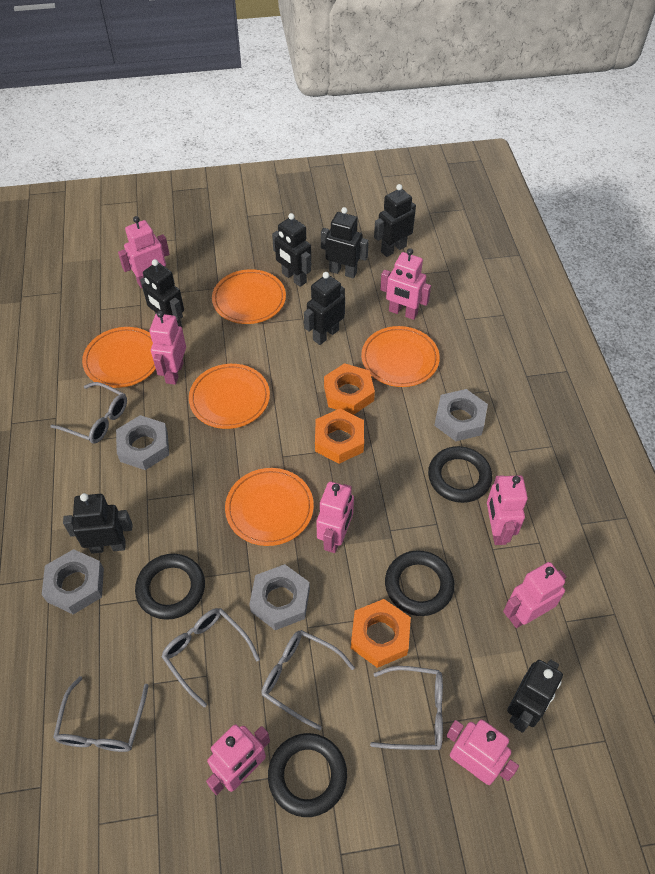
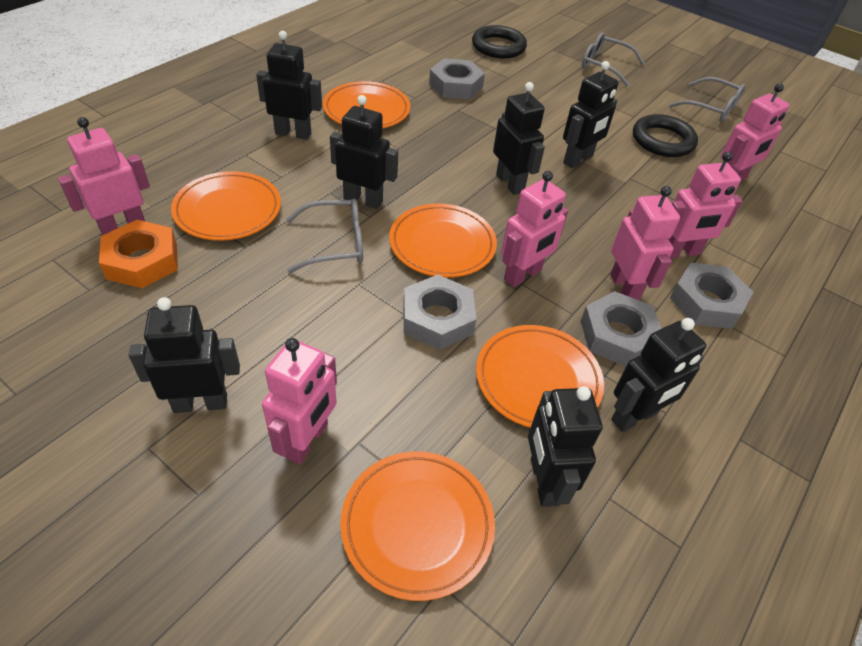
black ring: 4 -> 2
grey glasses: 5 -> 3
orange nut: 3 -> 1
pink robot: 8 -> 6

